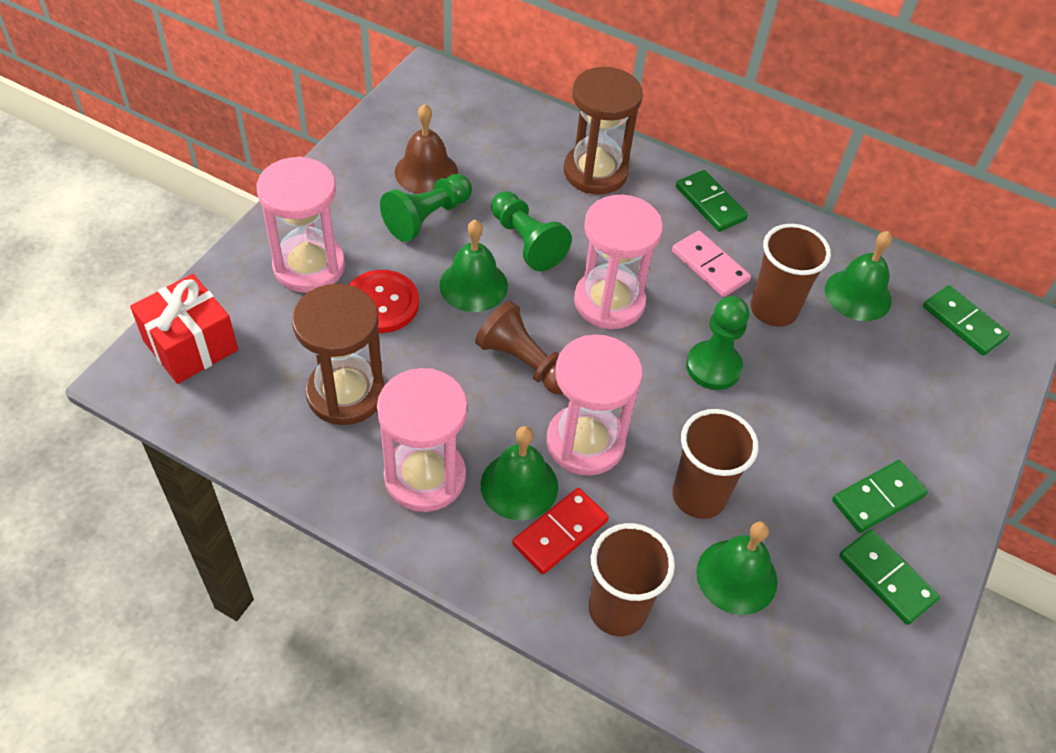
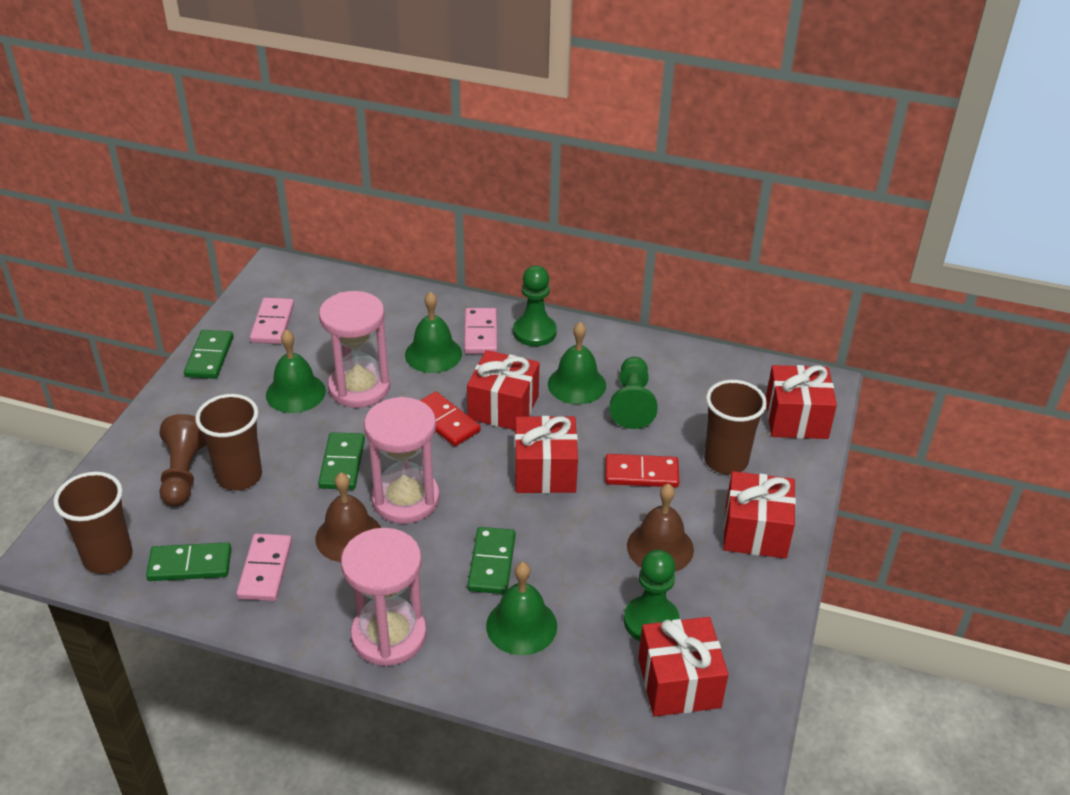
brown bell: 1 -> 2
brown hourglass: 2 -> 0
pink domino: 1 -> 3
pink hourglass: 4 -> 3
red button: 1 -> 0
red domino: 1 -> 2
red gift: 1 -> 5

